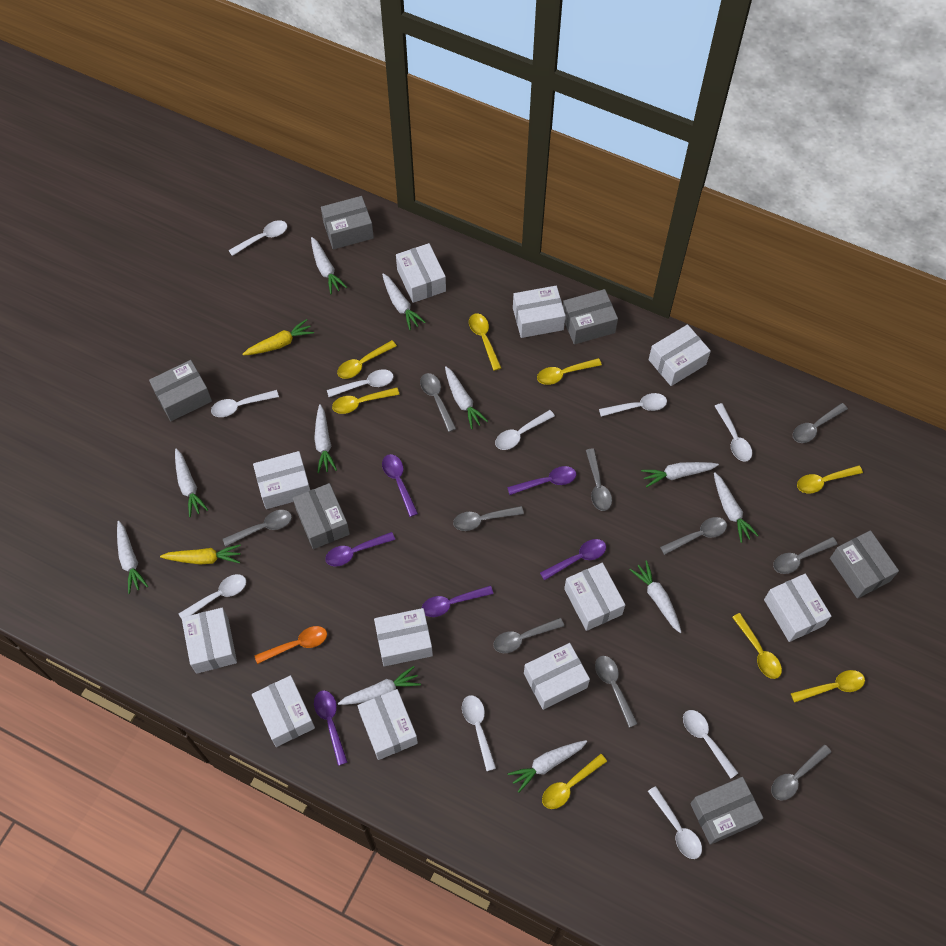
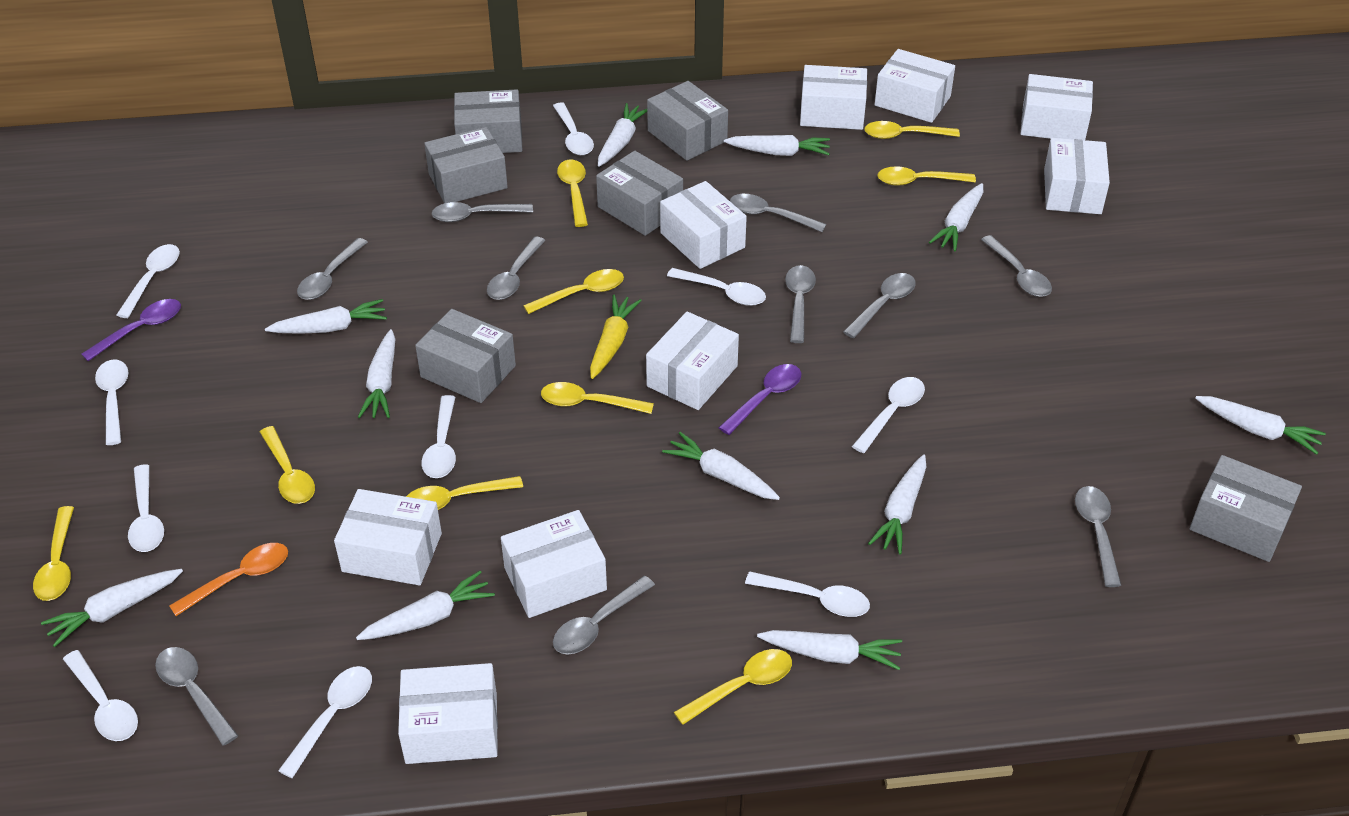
purple spoon: 6 -> 2
white box: 11 -> 9
yellow carrot: 2 -> 1
yellow spoon: 8 -> 9

